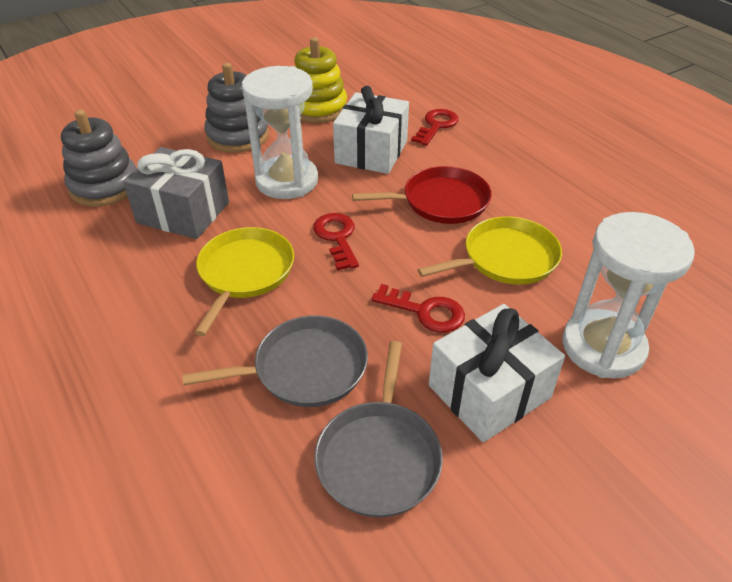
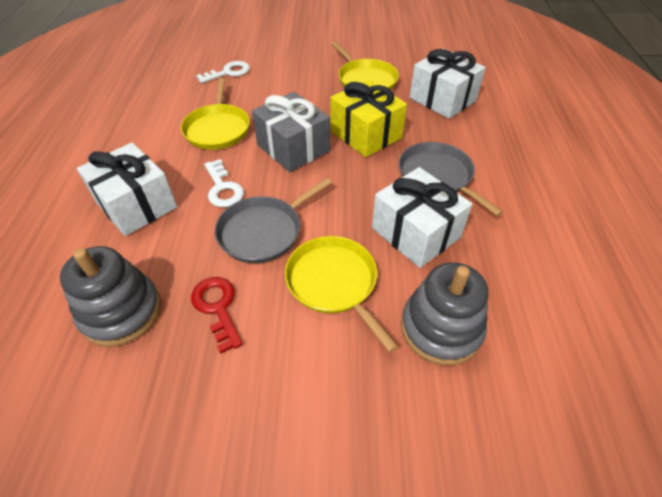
red key: 3 -> 1
red pan: 1 -> 0
white gift: 2 -> 3
white hourglass: 2 -> 0
white key: 0 -> 2
yellow gift: 0 -> 1
yellow pan: 2 -> 3
yellow stacking toy: 1 -> 0

